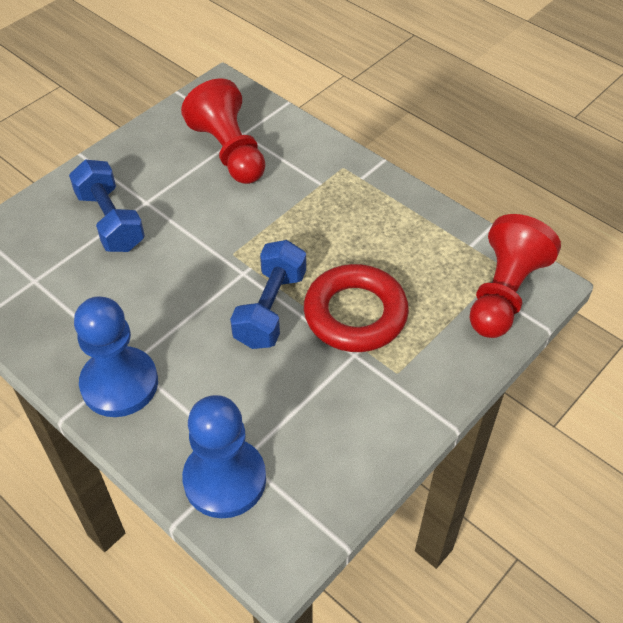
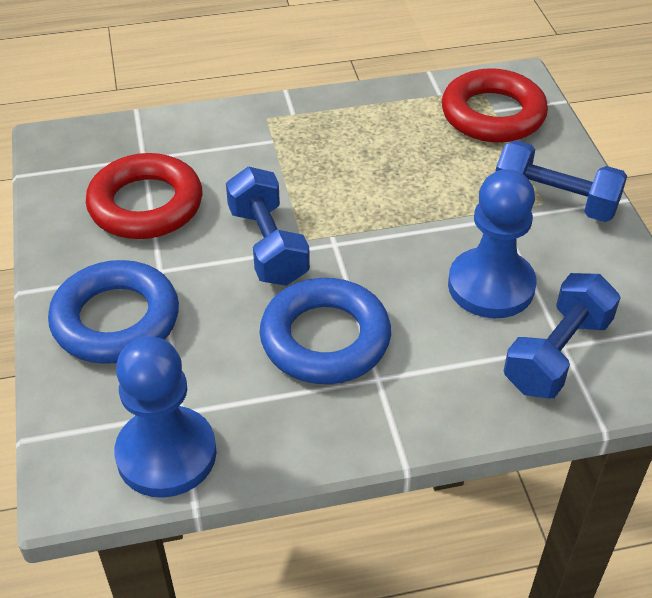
blue dumbbell: 2 -> 3
blue ring: 0 -> 2
red pawn: 2 -> 0
red ring: 1 -> 2

